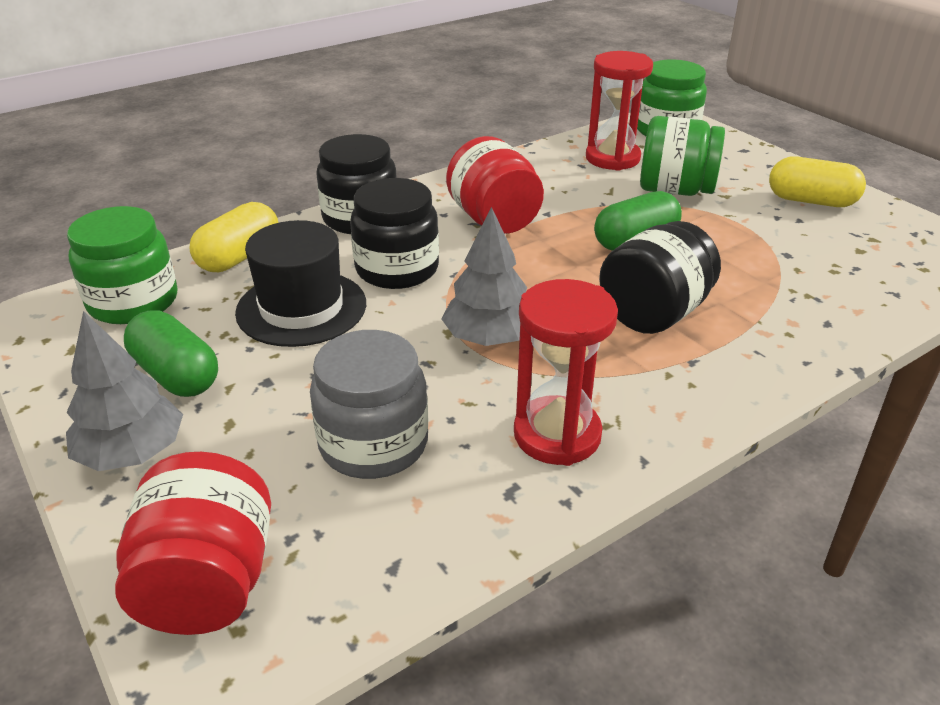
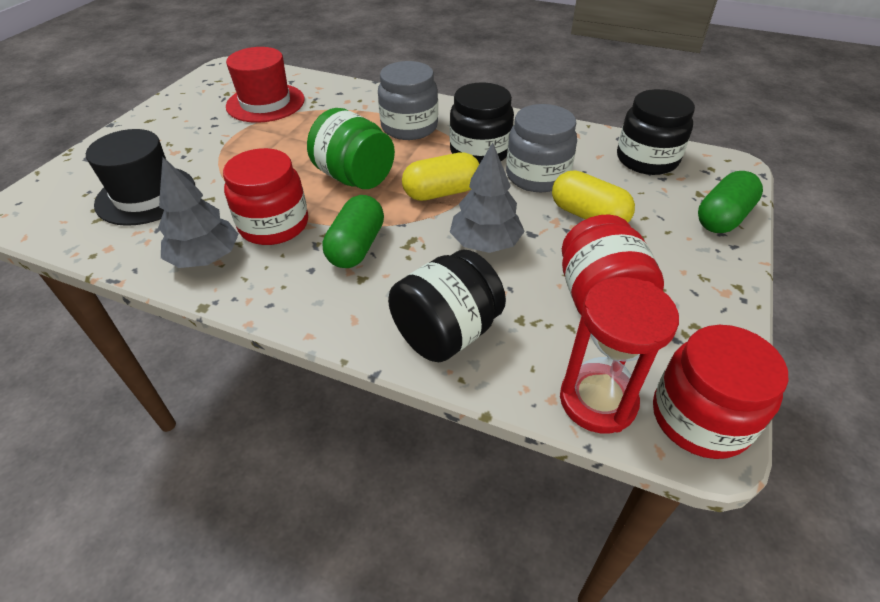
green jar: 3 -> 1
grey jar: 1 -> 2
red hat: 0 -> 1
red hourglass: 2 -> 1
red jar: 2 -> 3

